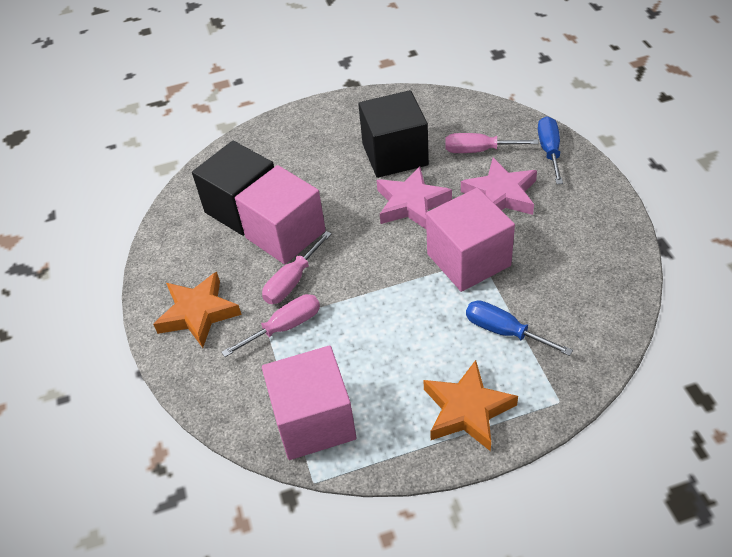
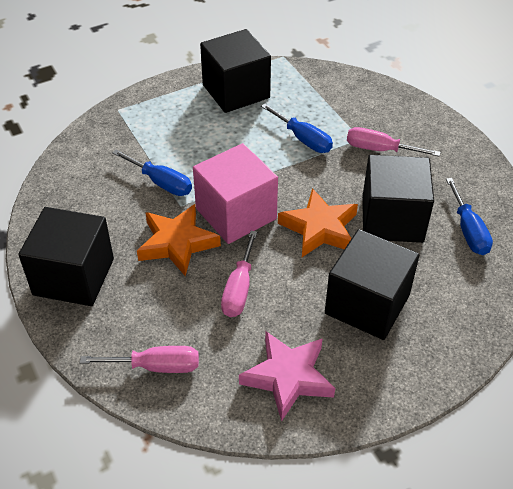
black cube: 2 -> 4
blue screwdriver: 2 -> 3
pink cube: 3 -> 1
pink star: 2 -> 1

